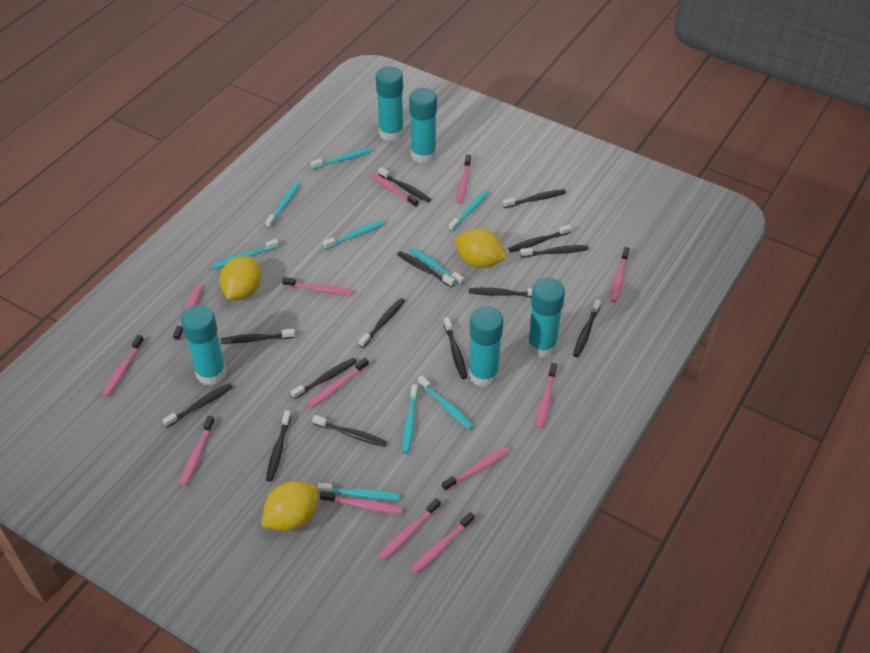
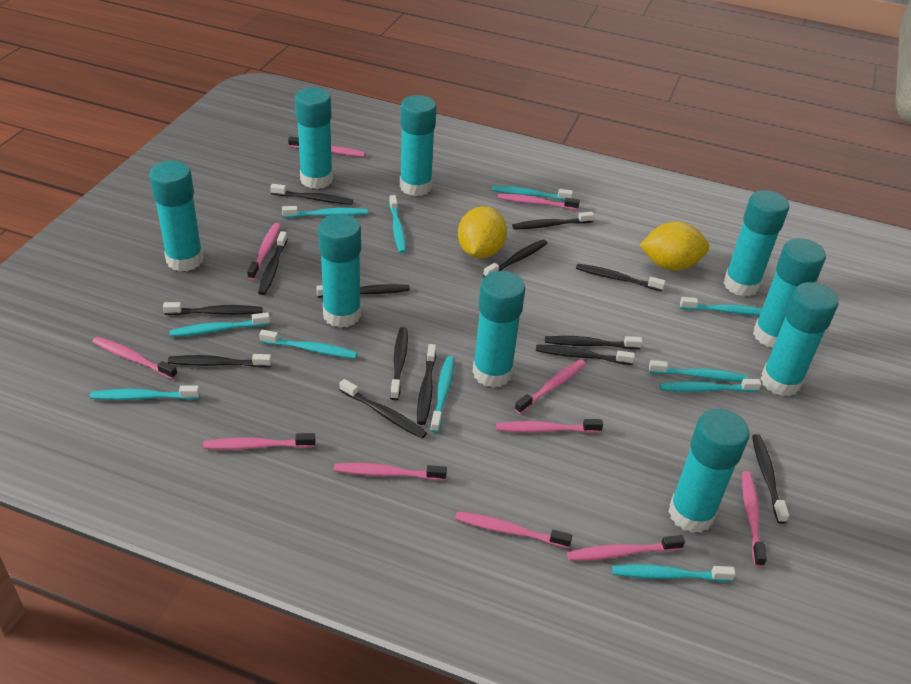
pink toothbrush: 13 -> 11
turquoise glue stick: 5 -> 9
turquoise toothbrush: 9 -> 11
yellow lemon: 3 -> 2

